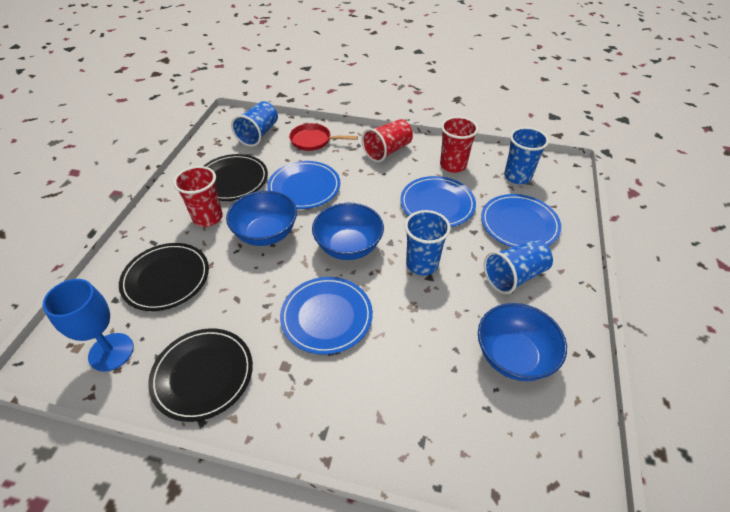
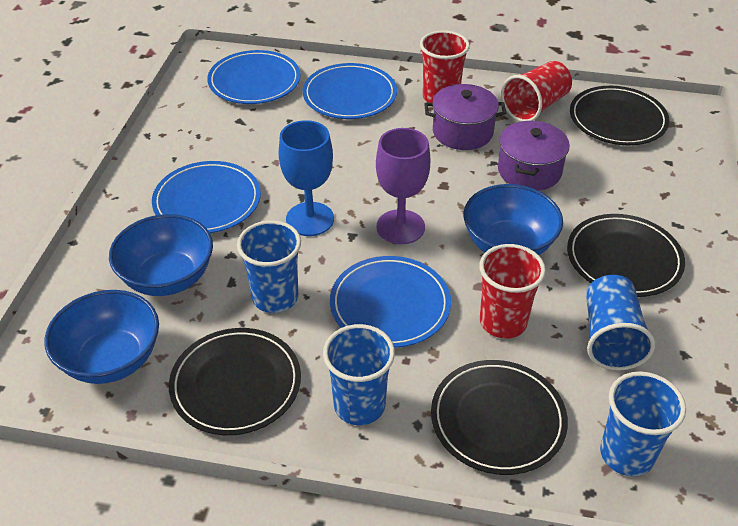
black plate: 3 -> 4
purple goblet: 0 -> 1
purple pot: 0 -> 2
red pan: 1 -> 0

